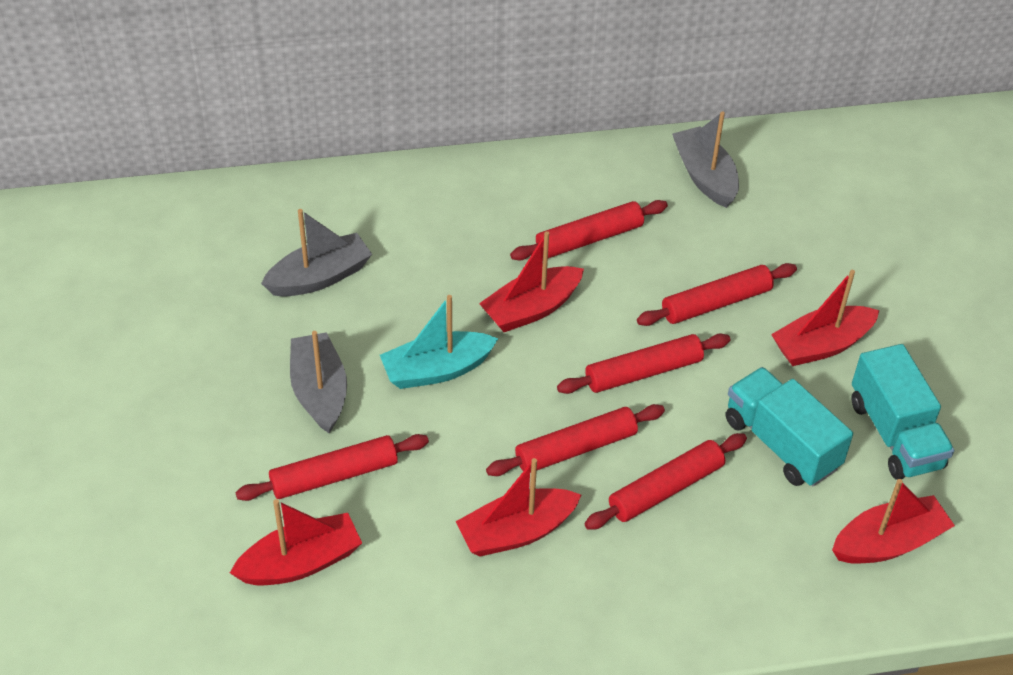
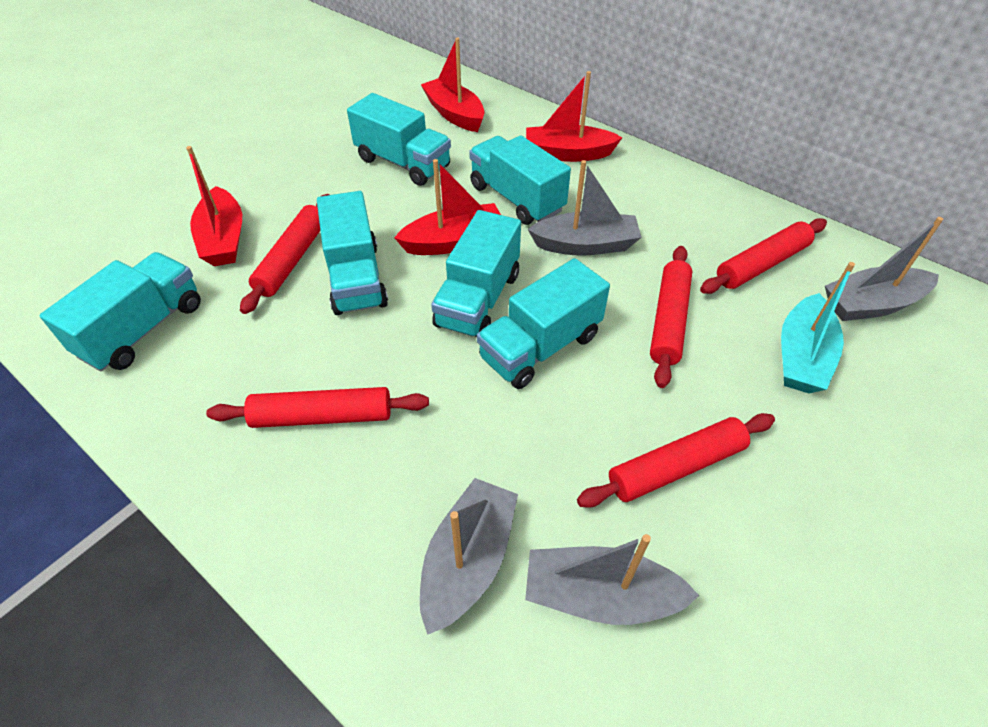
grey boat: 3 -> 4
red boat: 5 -> 4
red rolling pin: 6 -> 5
turquoise truck: 2 -> 6

